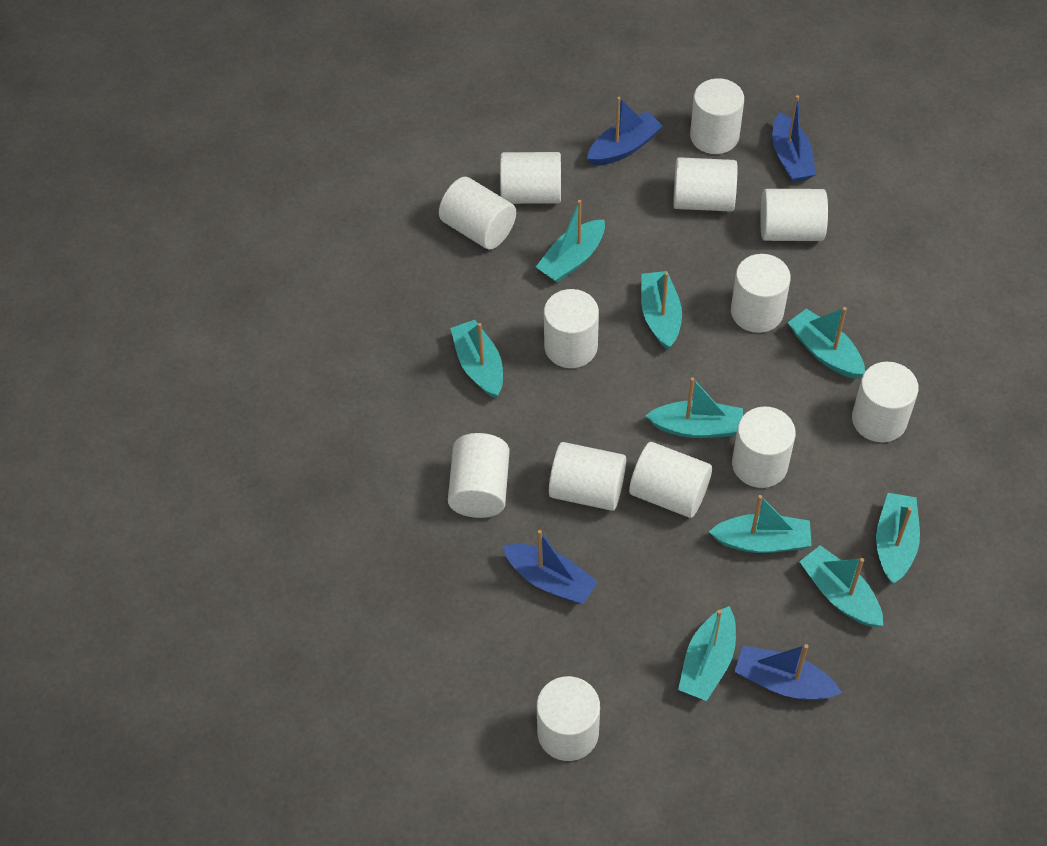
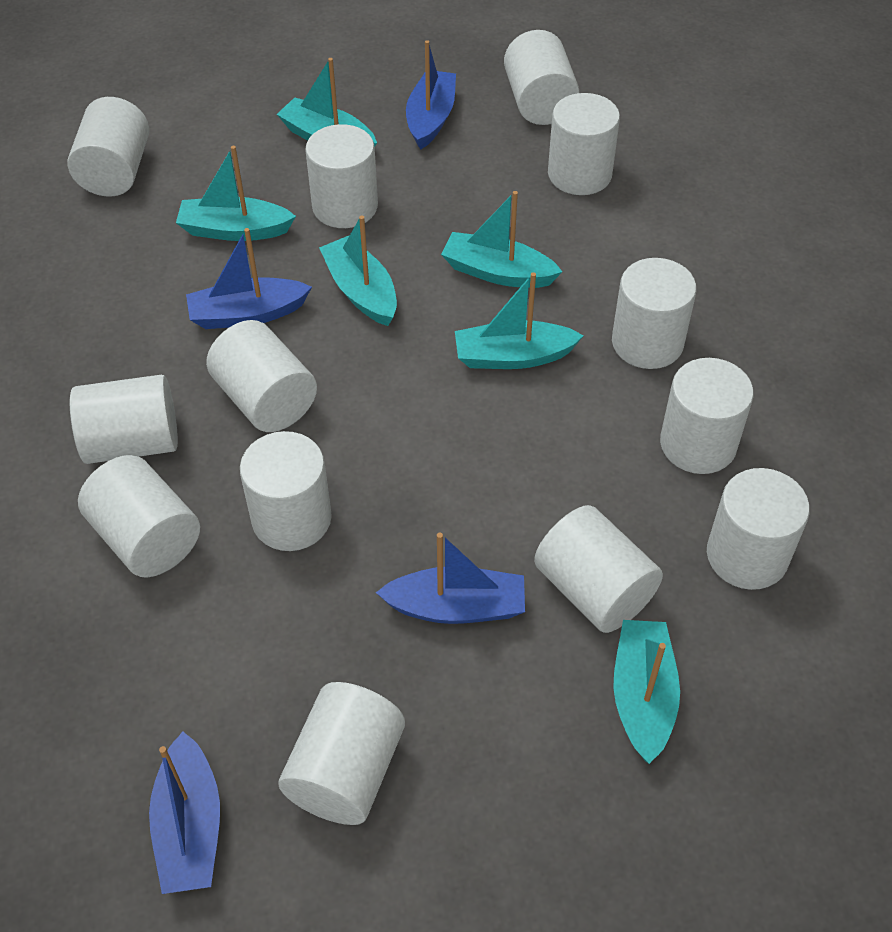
turquoise boat: 9 -> 6

